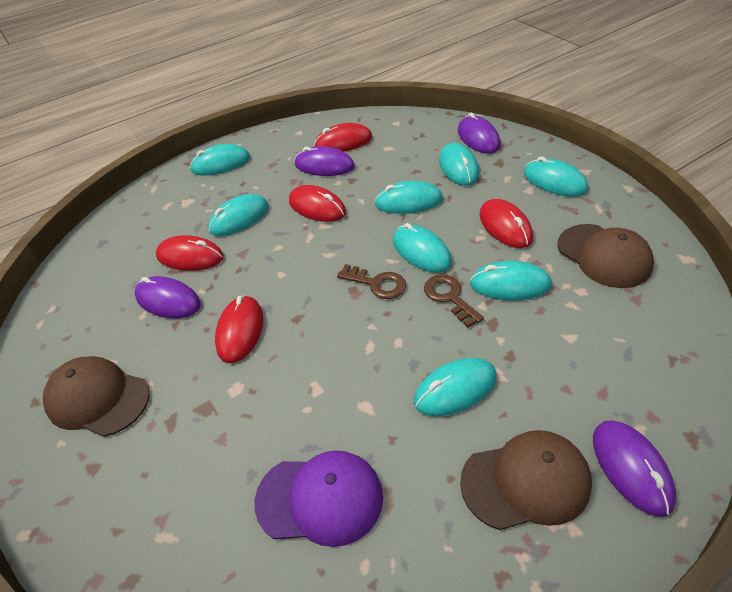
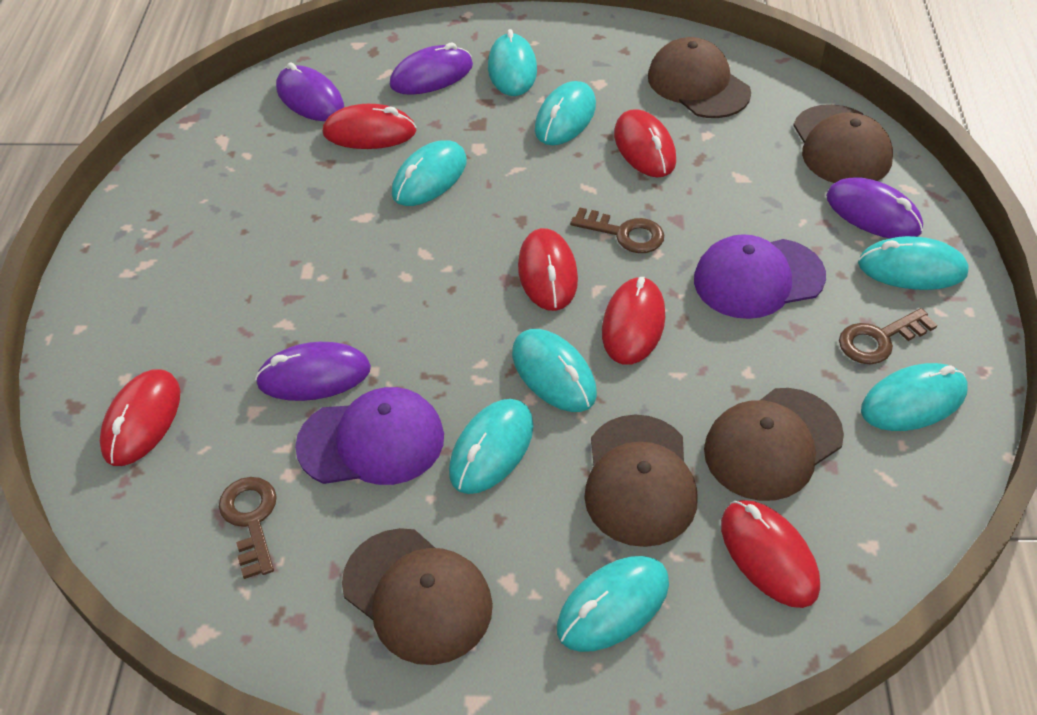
brown cap: 3 -> 5
brown key: 2 -> 3
purple cap: 1 -> 2
red mouse: 5 -> 6

